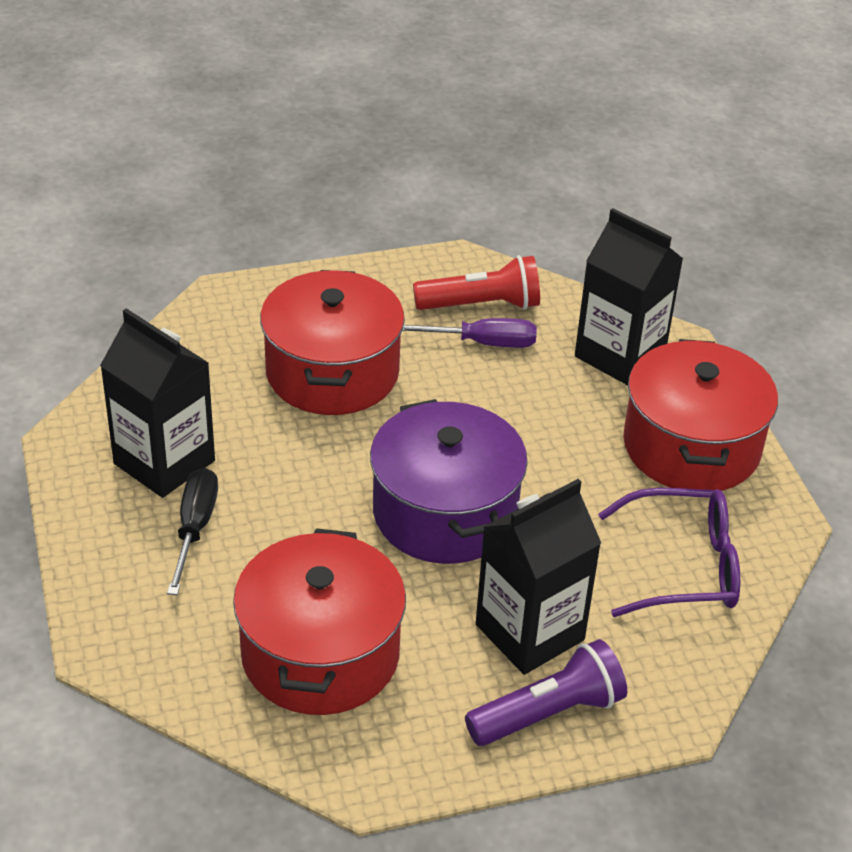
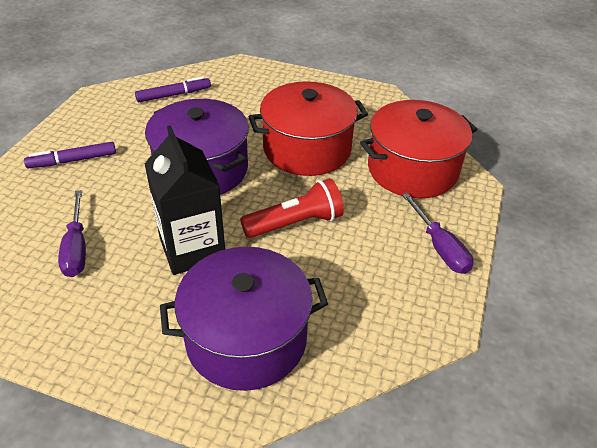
black carton: 3 -> 1
black screwdriver: 1 -> 0
purple flashlight: 1 -> 0
purple glasses: 1 -> 0
purple marker: 0 -> 2
purple pot: 1 -> 2
purple screwdriver: 1 -> 2
red pot: 3 -> 2

